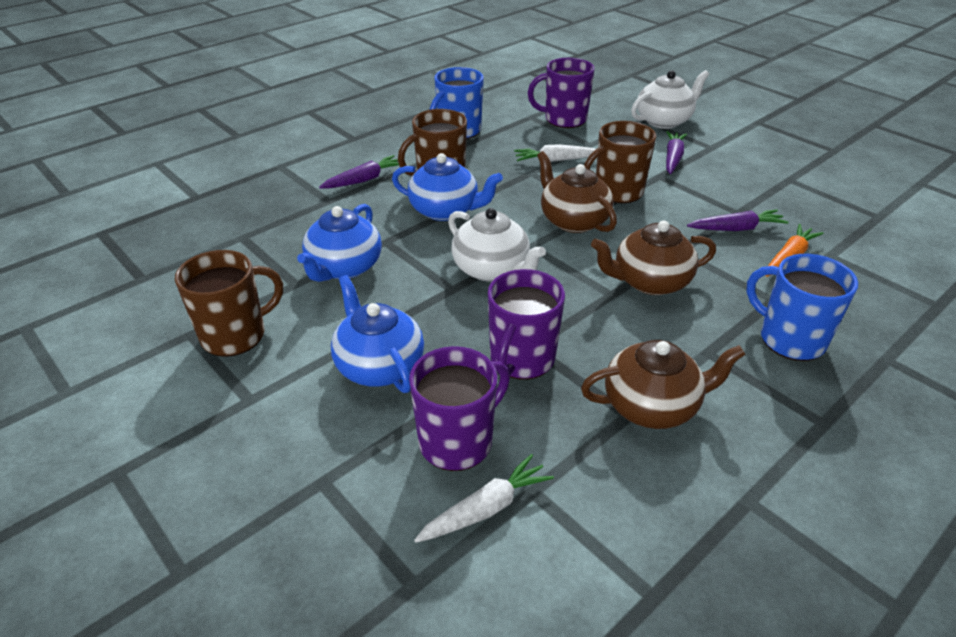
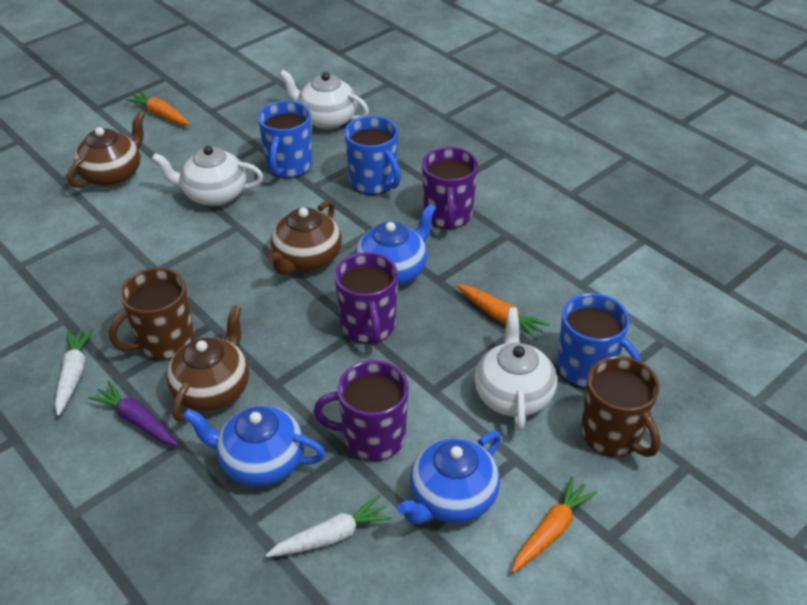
blue mug: 2 -> 3
brown mug: 3 -> 2
orange carrot: 1 -> 3
purple carrot: 3 -> 1
white teapot: 2 -> 3

